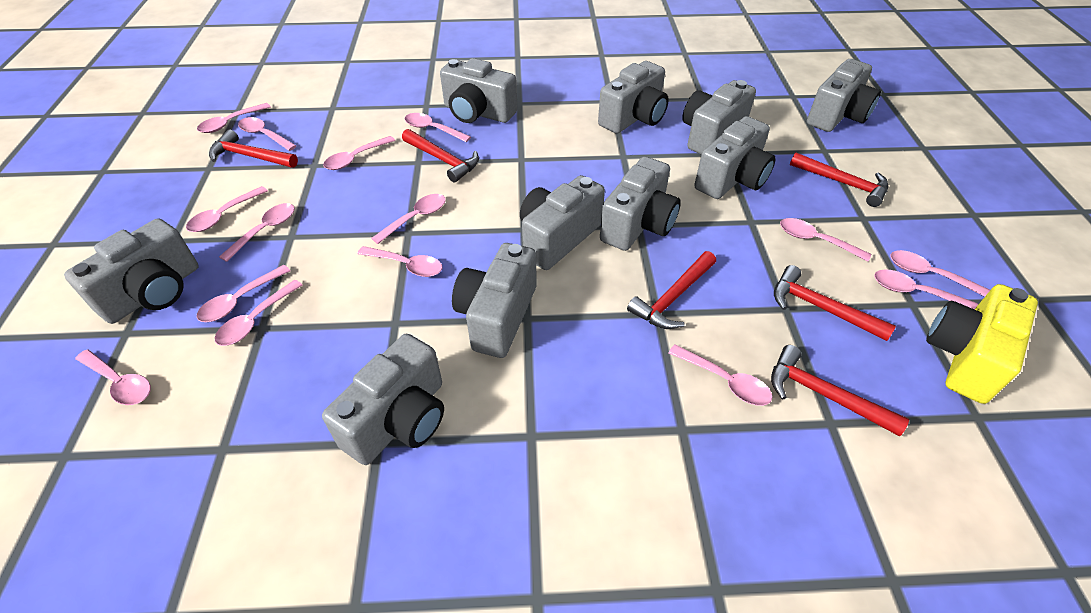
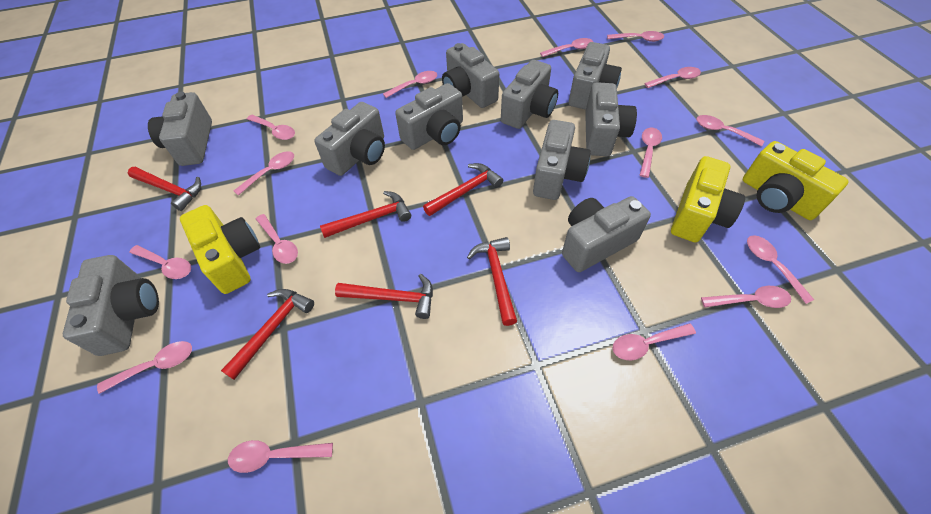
yellow camera: 1 -> 3

